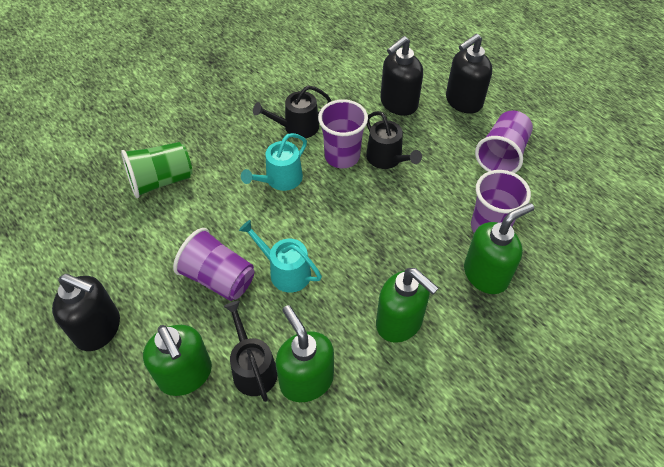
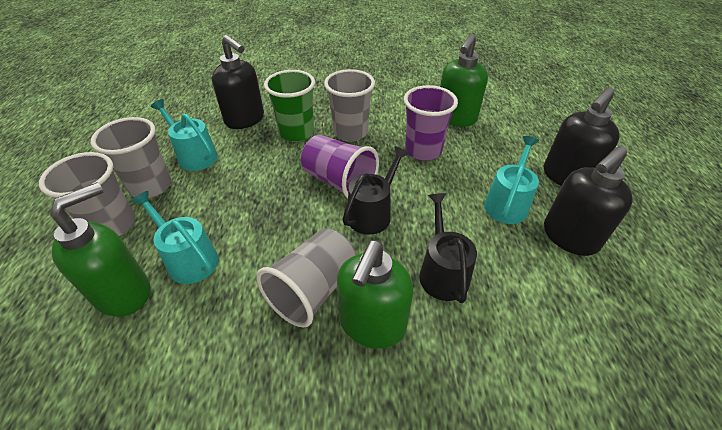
black watering can: 3 -> 2
green soap dispenser: 4 -> 3
grey cup: 0 -> 4
purple cup: 4 -> 2
turquoise watering can: 2 -> 3

